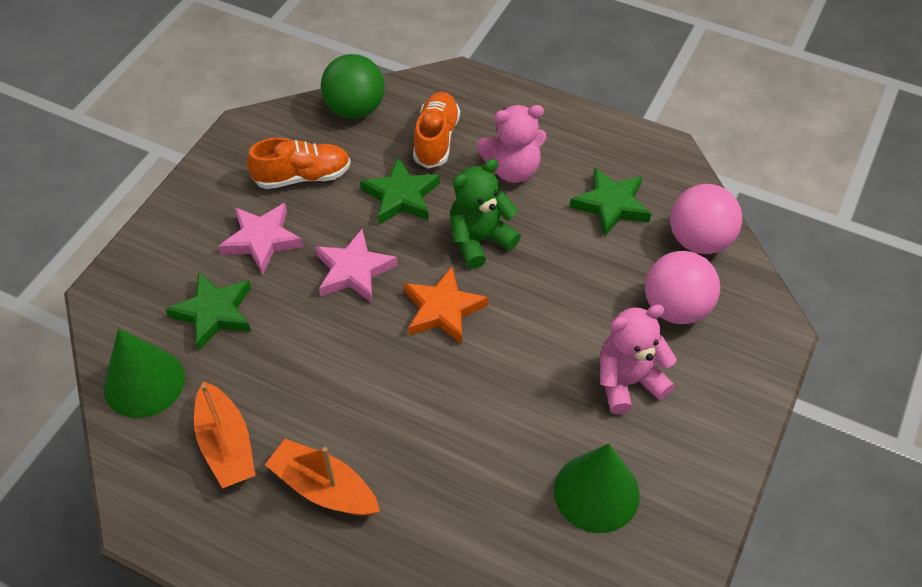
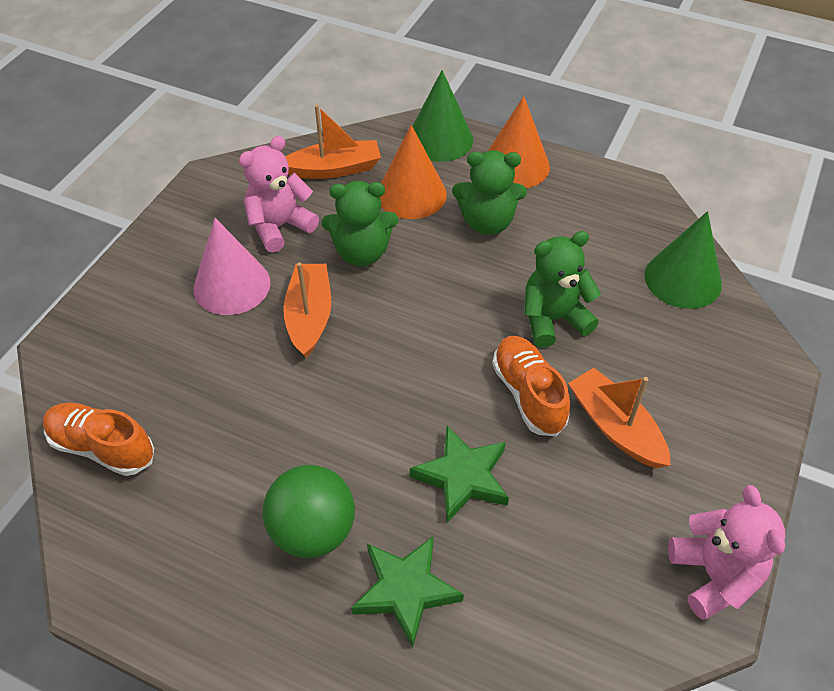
green star: 3 -> 2
green teddy bear: 1 -> 3
orange boat: 2 -> 3
orange cone: 0 -> 2
orange star: 1 -> 0
pink ball: 2 -> 0
pink cone: 0 -> 1
pink star: 2 -> 0

